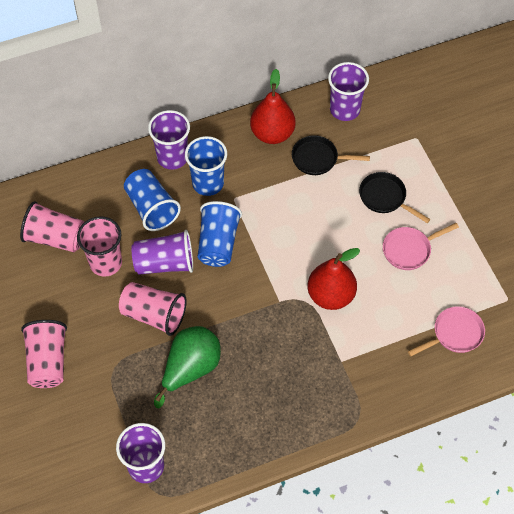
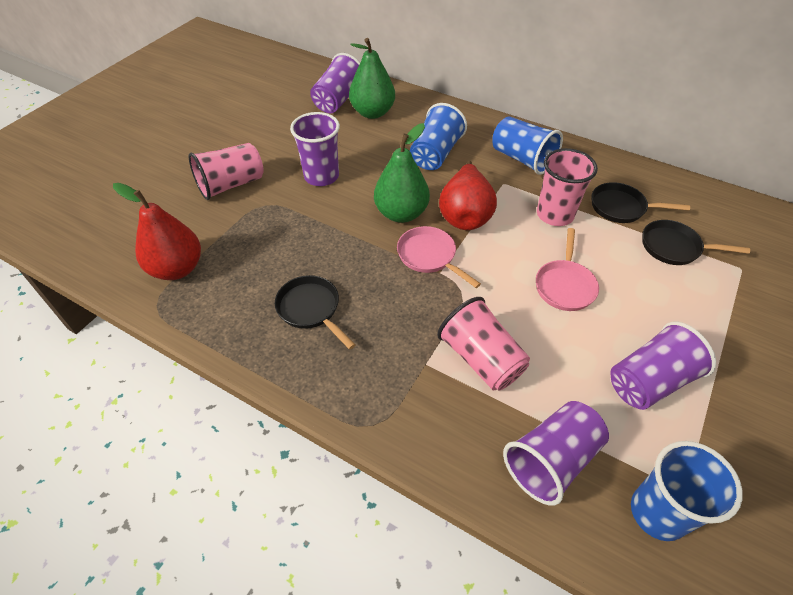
black pan: 2 -> 3
green pear: 1 -> 2
pink cup: 4 -> 3

